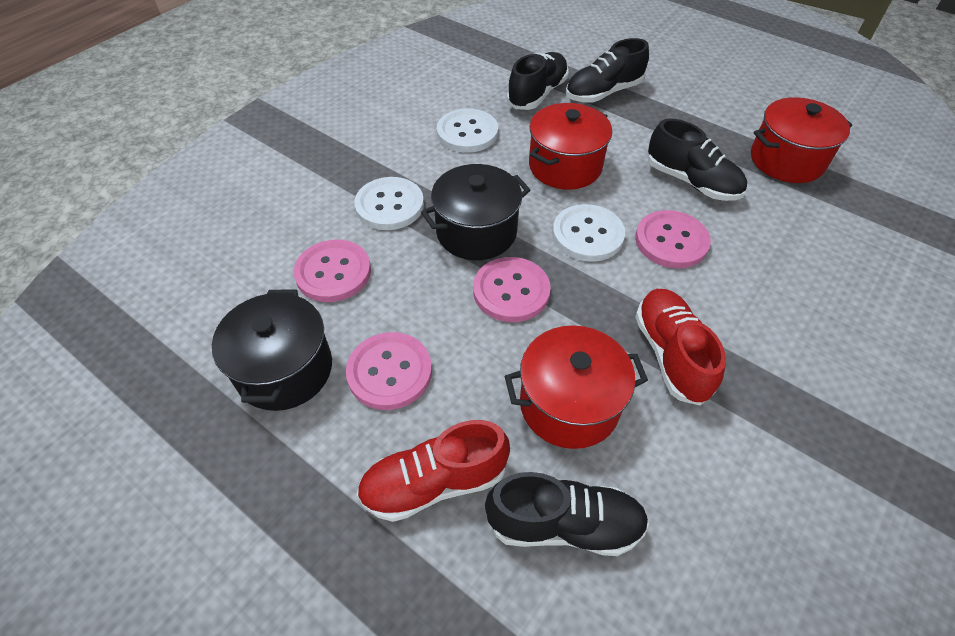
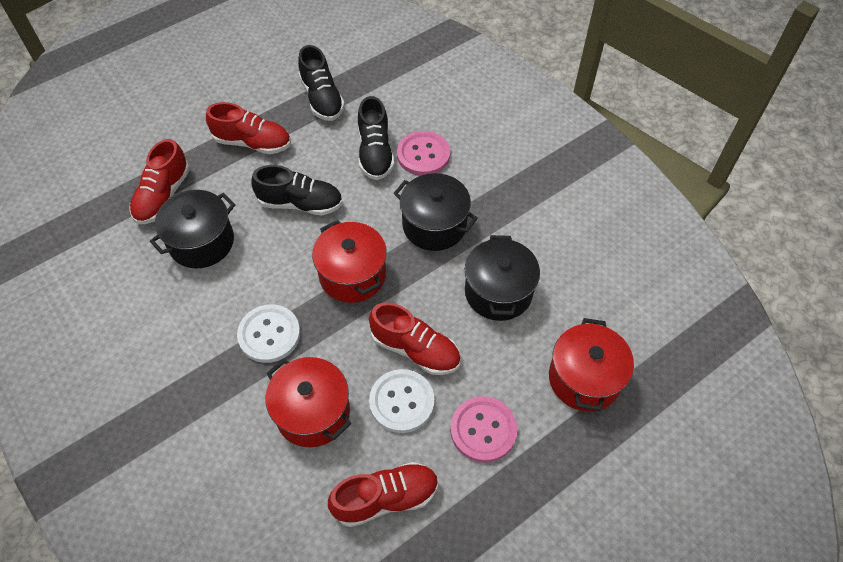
black pot: 2 -> 3
black shoe: 4 -> 3
pink button: 4 -> 2
red shoe: 2 -> 4
white button: 3 -> 2

